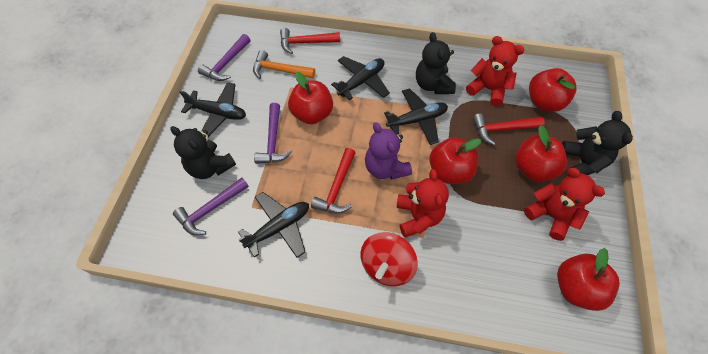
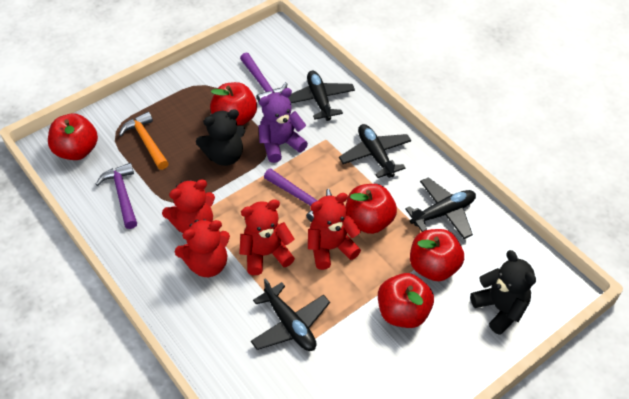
black teddy bear: 3 -> 2
red hammer: 3 -> 0
red spinning top: 1 -> 0
red teddy bear: 3 -> 4

